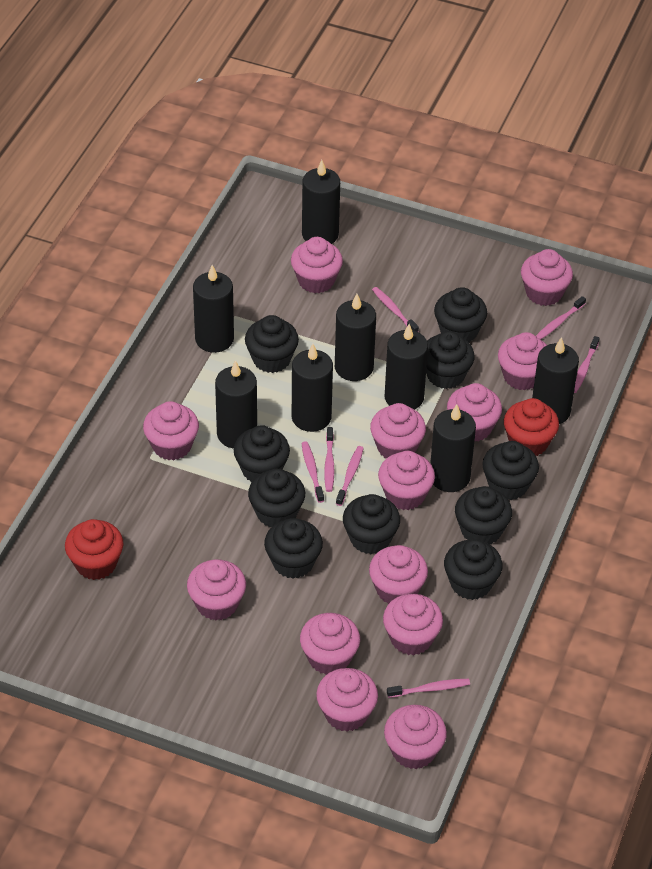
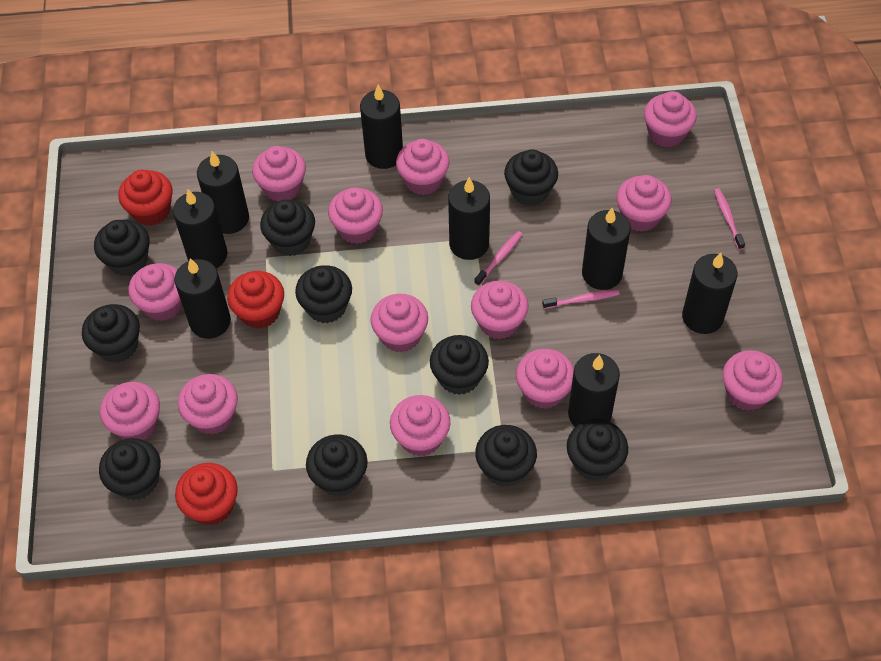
pink toothbrush: 7 -> 3
red cupcake: 2 -> 3

